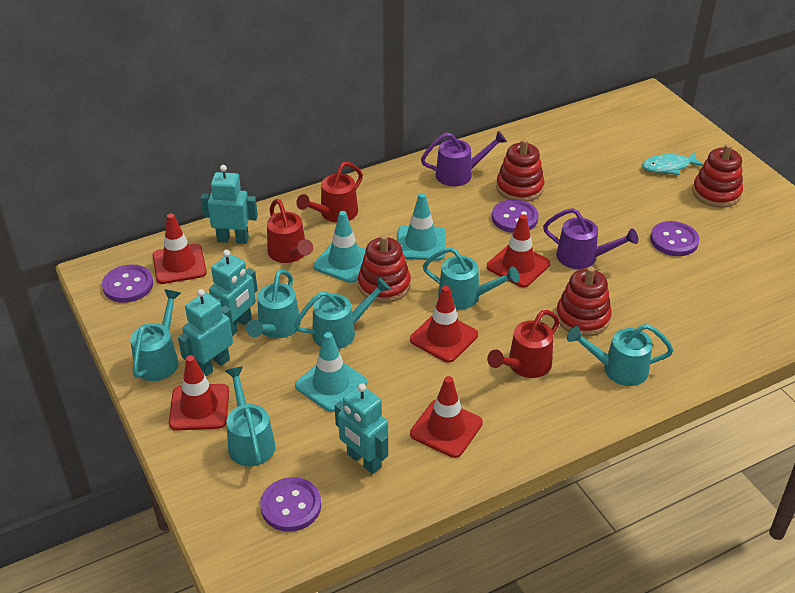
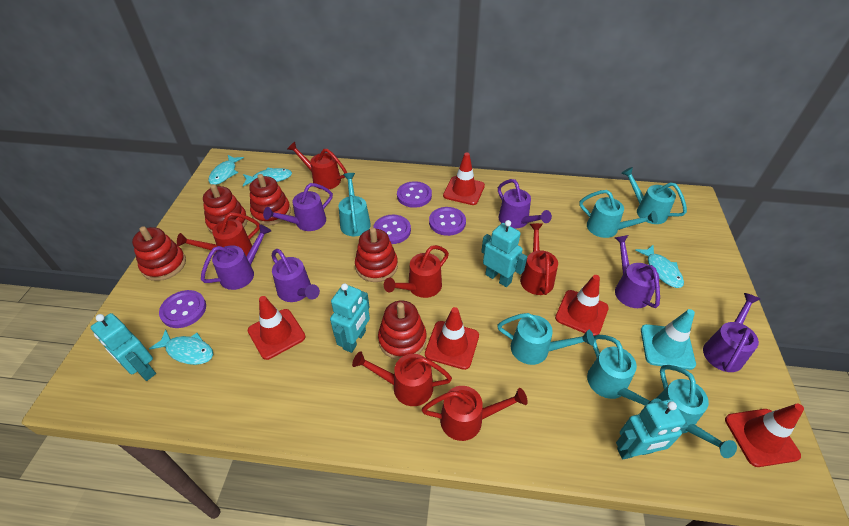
purple watering can: 2 -> 6
red stacking toy: 4 -> 5
red watering can: 3 -> 6
turquoise fish: 1 -> 4
turquoise traffic cone: 3 -> 1

